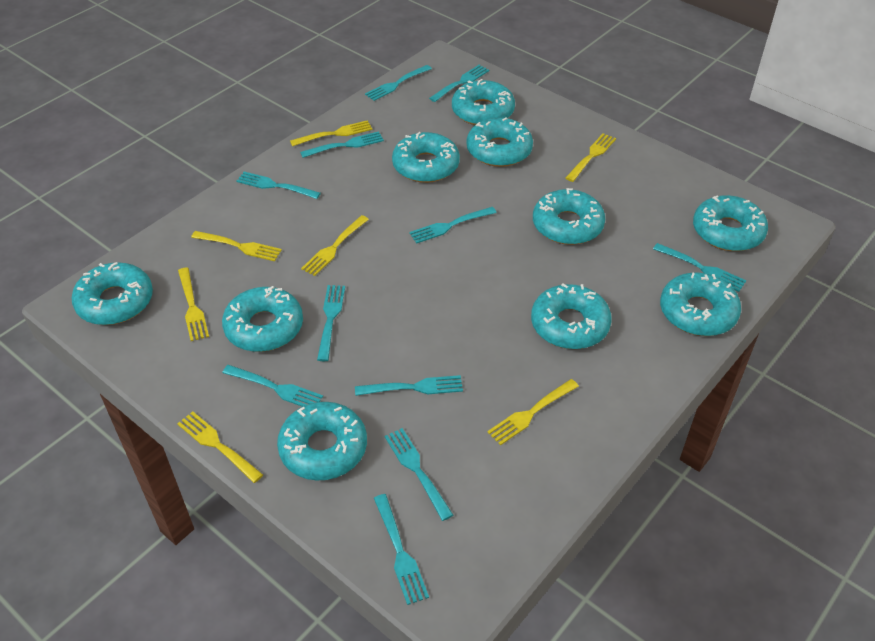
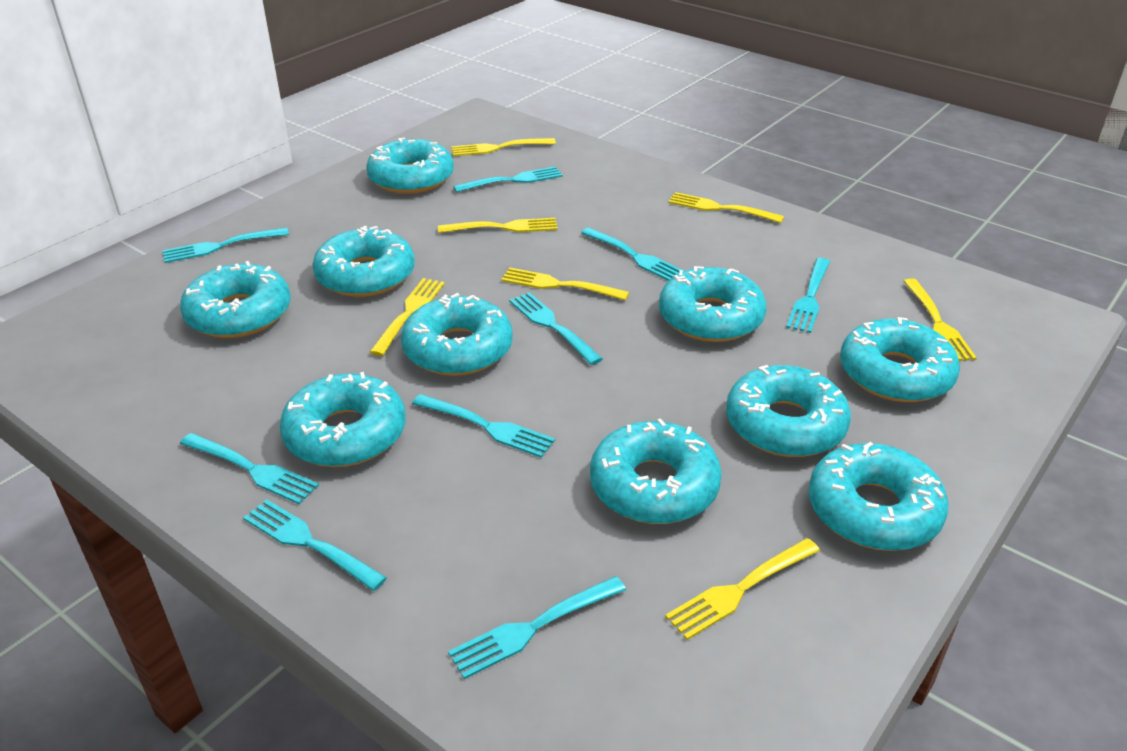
turquoise fork: 11 -> 9

